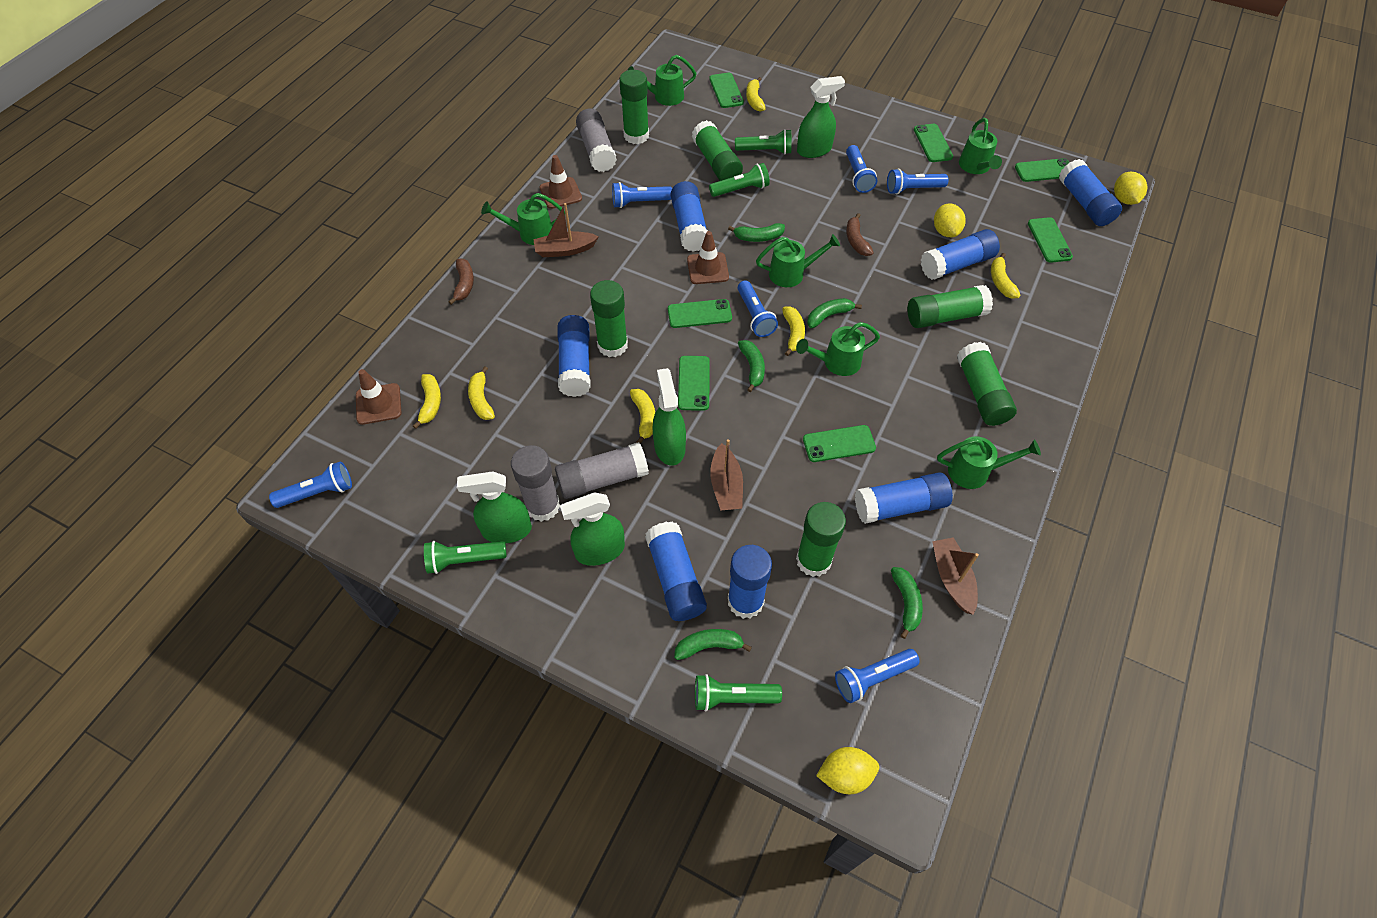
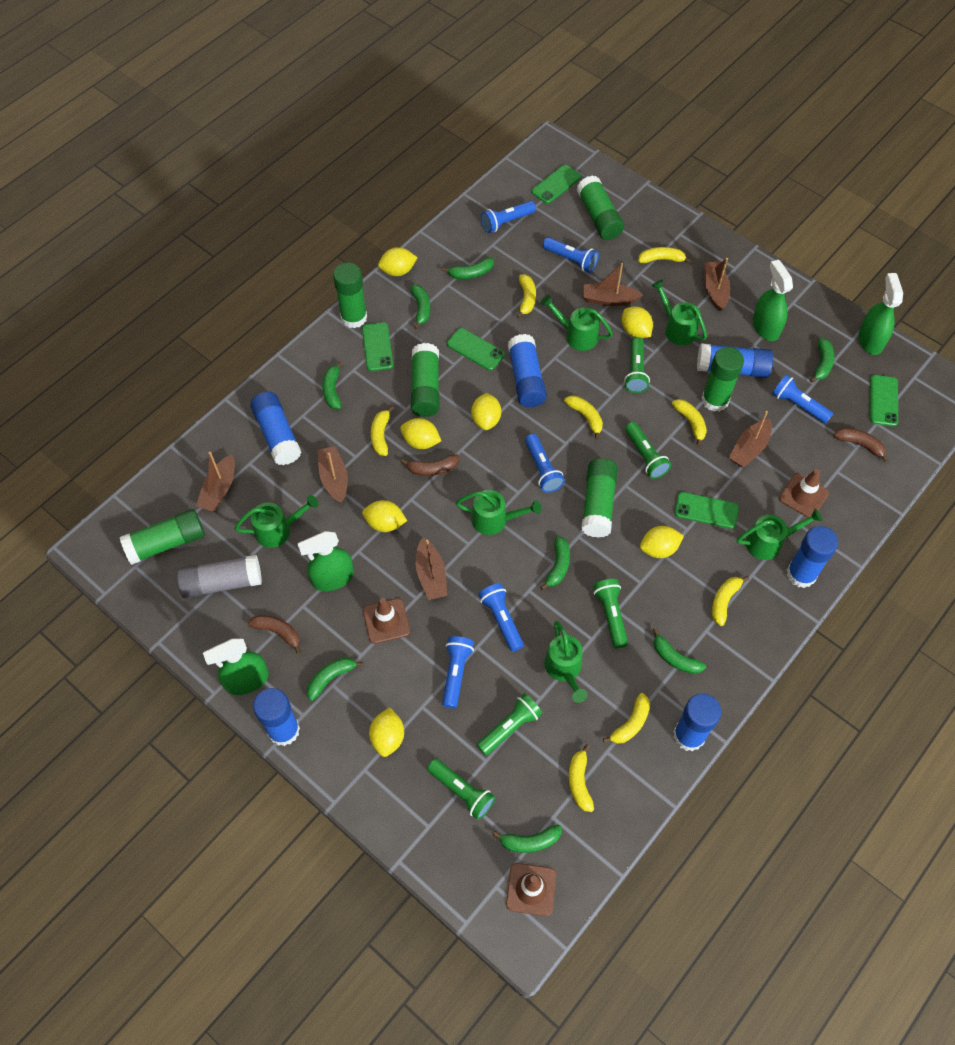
blue glue stick: 7 -> 6
brown banana: 2 -> 3
brown boat: 3 -> 6
green banana: 5 -> 8
green flashlight: 4 -> 5
green phone: 7 -> 5
grey glue stick: 3 -> 1
yellow banana: 6 -> 8
yellow lemon: 3 -> 7

